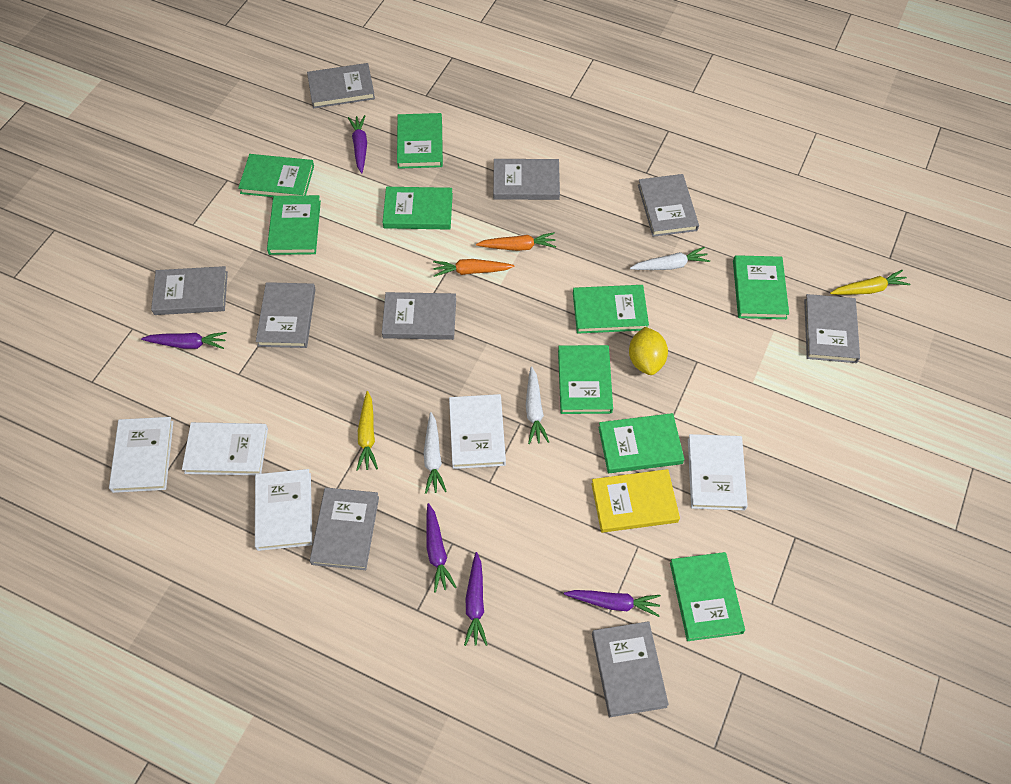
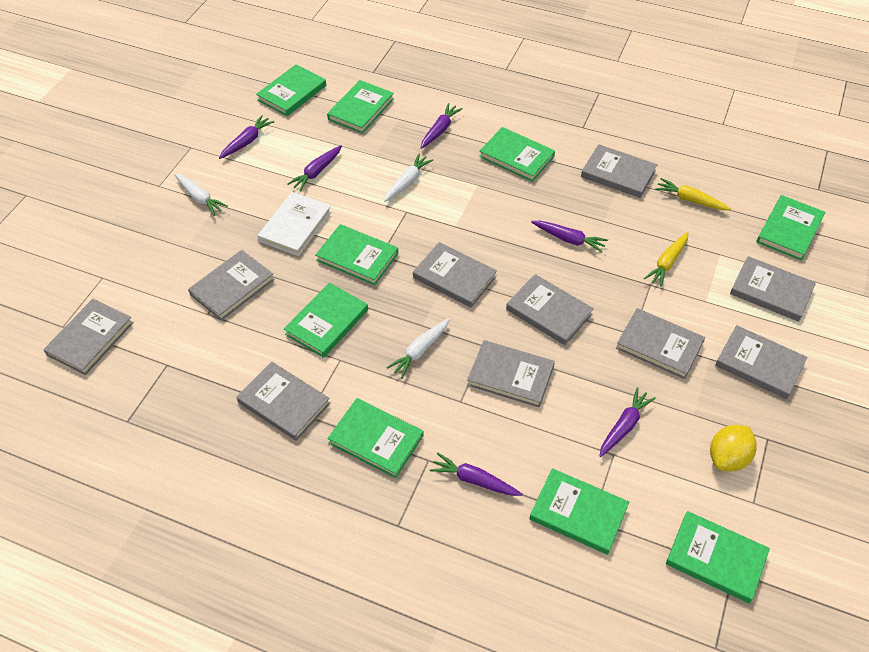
grey book: 9 -> 10
orange carrot: 2 -> 0
purple carrot: 5 -> 6
white book: 5 -> 1
yellow book: 1 -> 0

